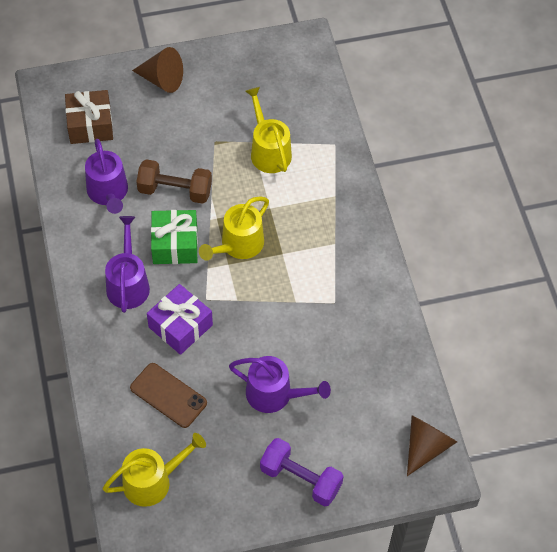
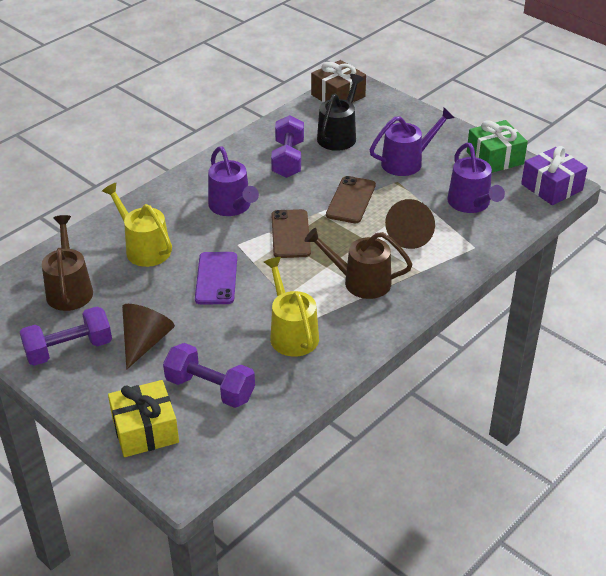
black watering can: 0 -> 1
brown dumbbell: 1 -> 0
brown phone: 1 -> 2
brown watering can: 0 -> 2
purple dumbbell: 1 -> 3
purple phone: 0 -> 1
yellow gift: 0 -> 1
yellow watering can: 3 -> 2

